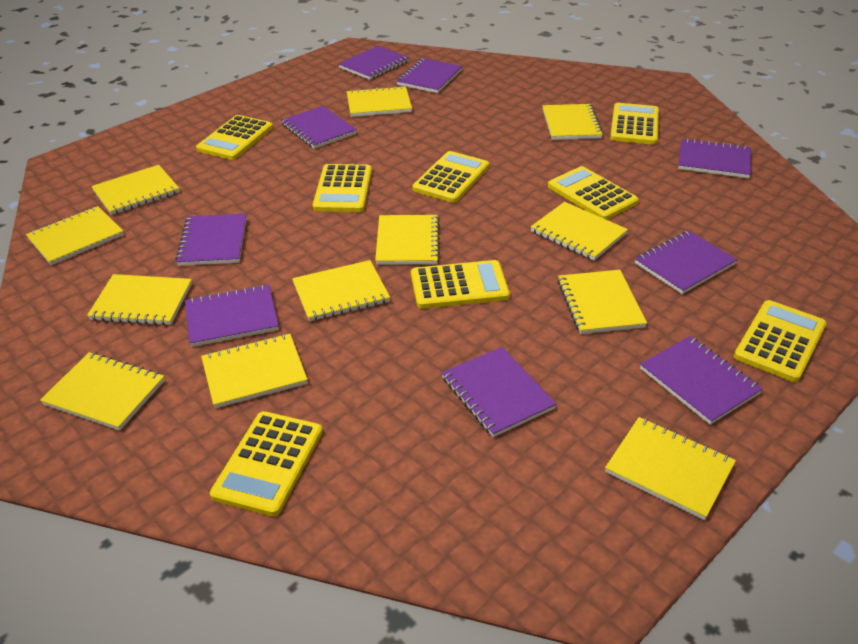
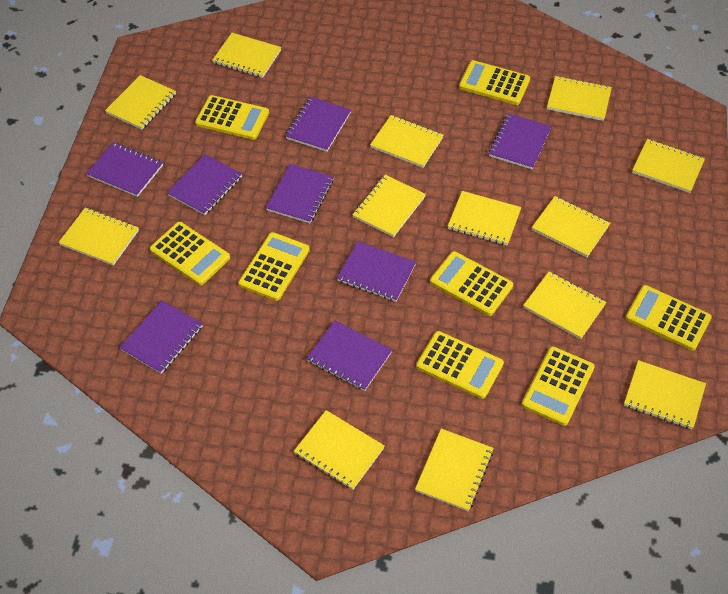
purple notebook: 9 -> 8
yellow notebook: 12 -> 13

